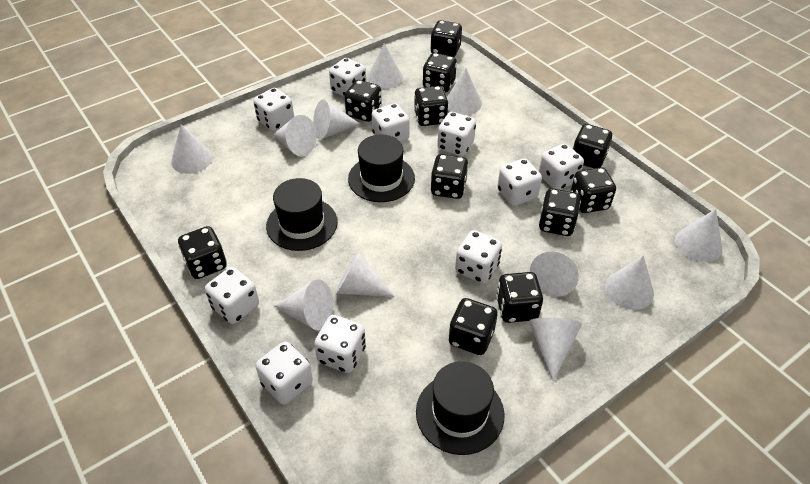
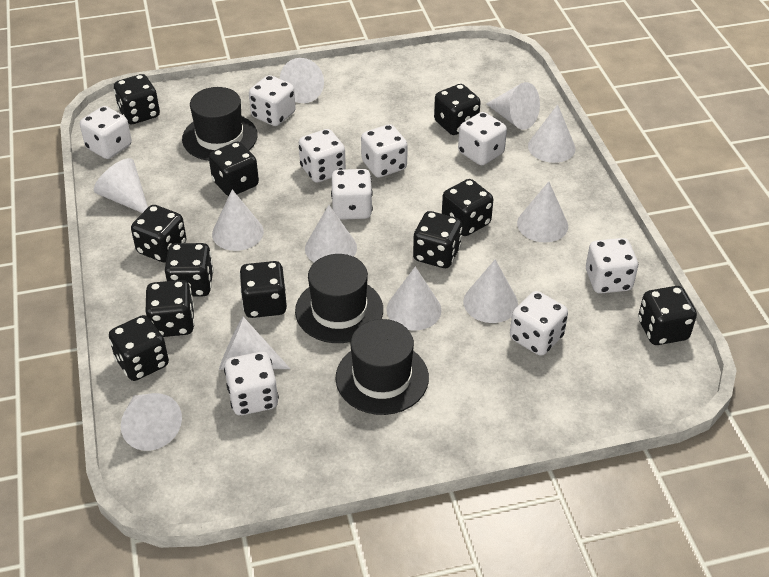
white dice: 10 -> 9

